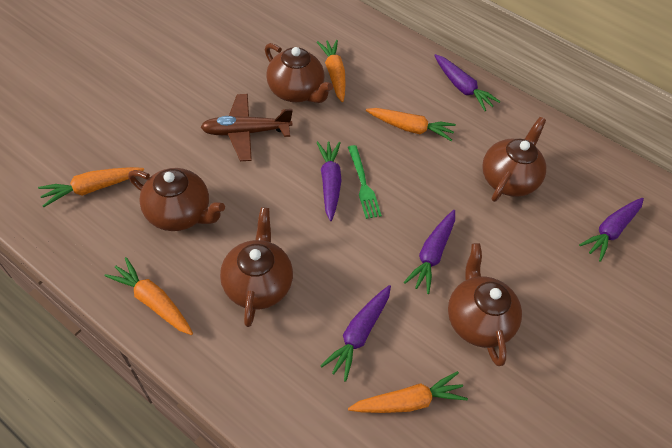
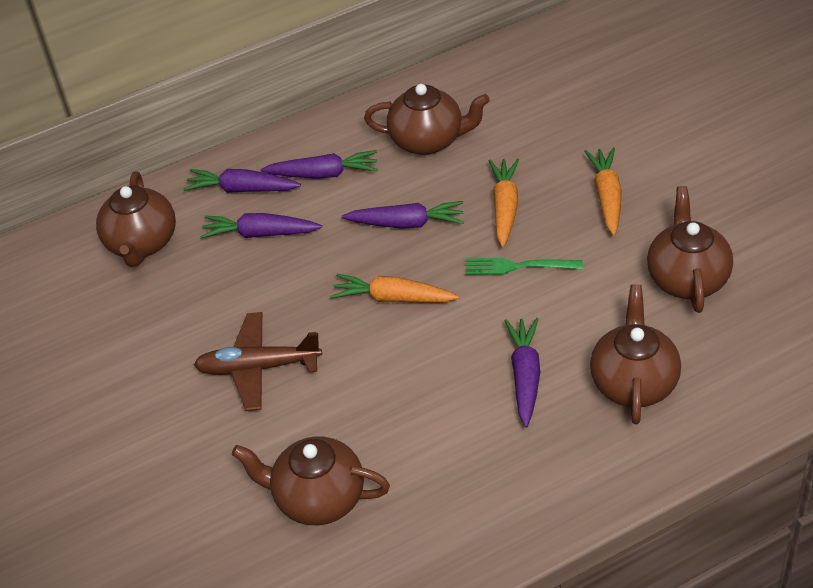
orange carrot: 5 -> 3

